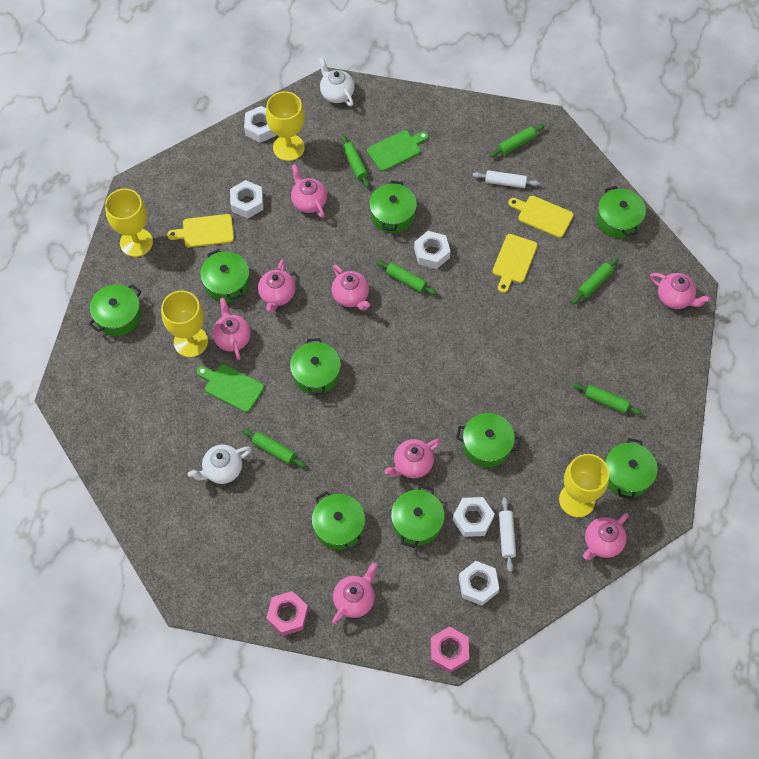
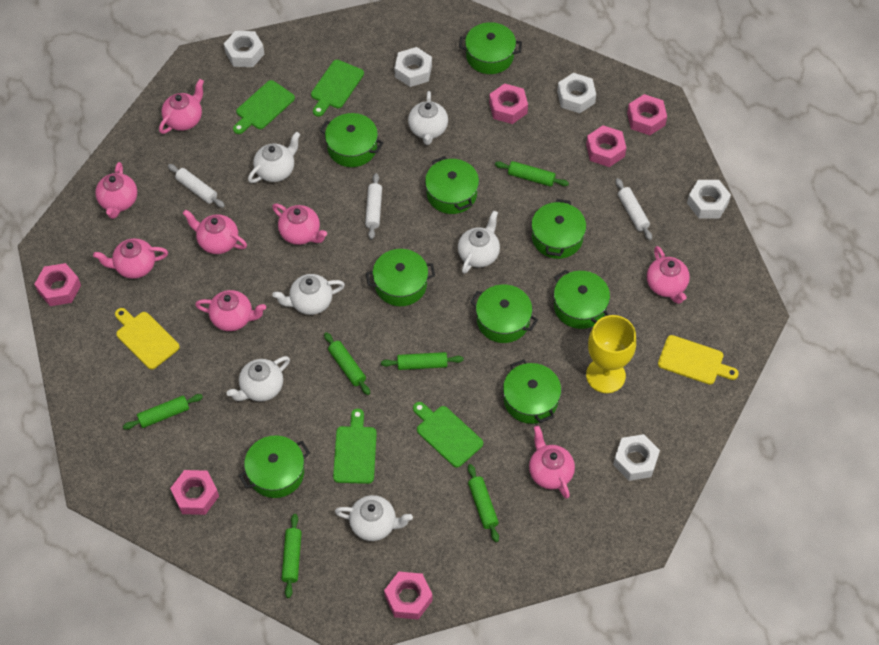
green cutting board: 2 -> 4
pink nut: 2 -> 6
white rolling pin: 2 -> 3
white teapot: 2 -> 6
yellow cutting board: 3 -> 2
yellow goblet: 4 -> 1

